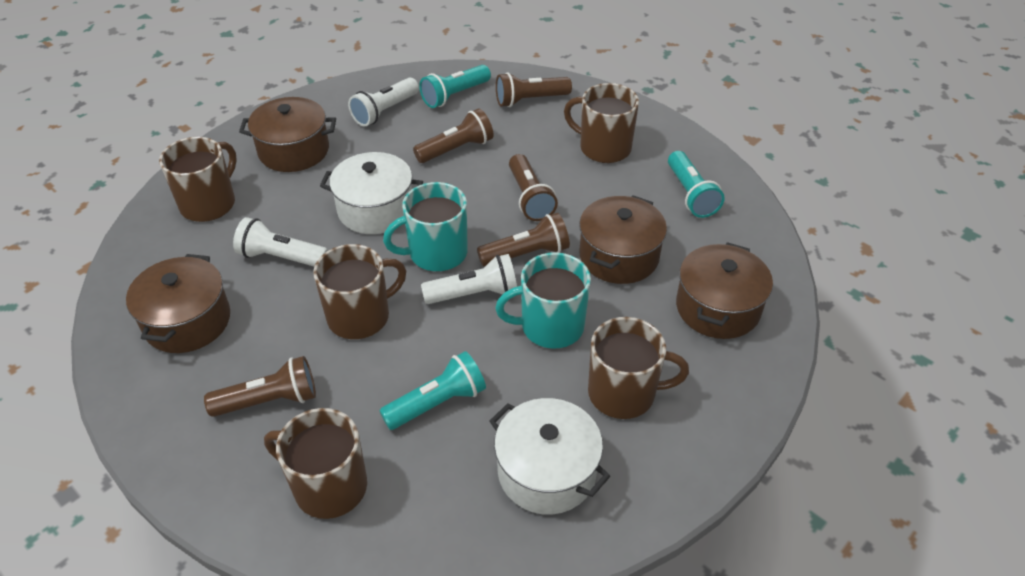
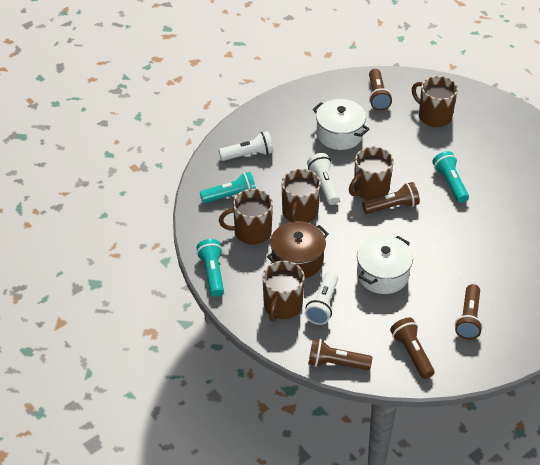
brown pot: 4 -> 1
turquoise mug: 2 -> 0

